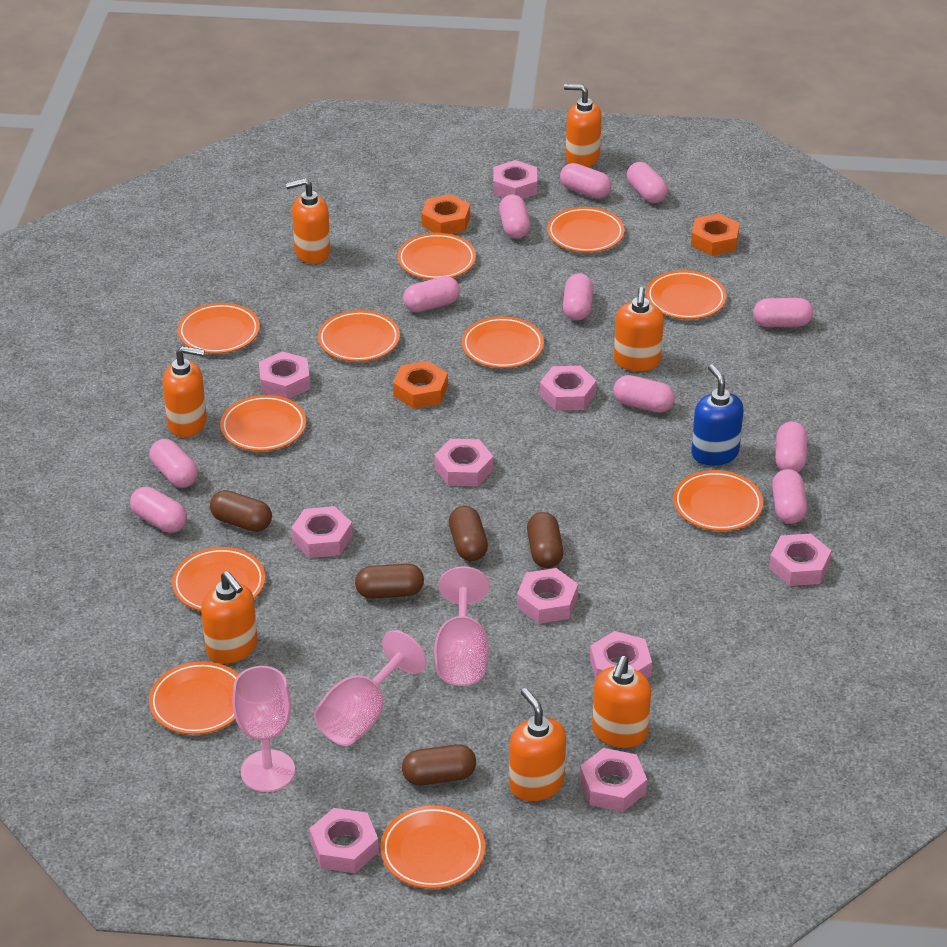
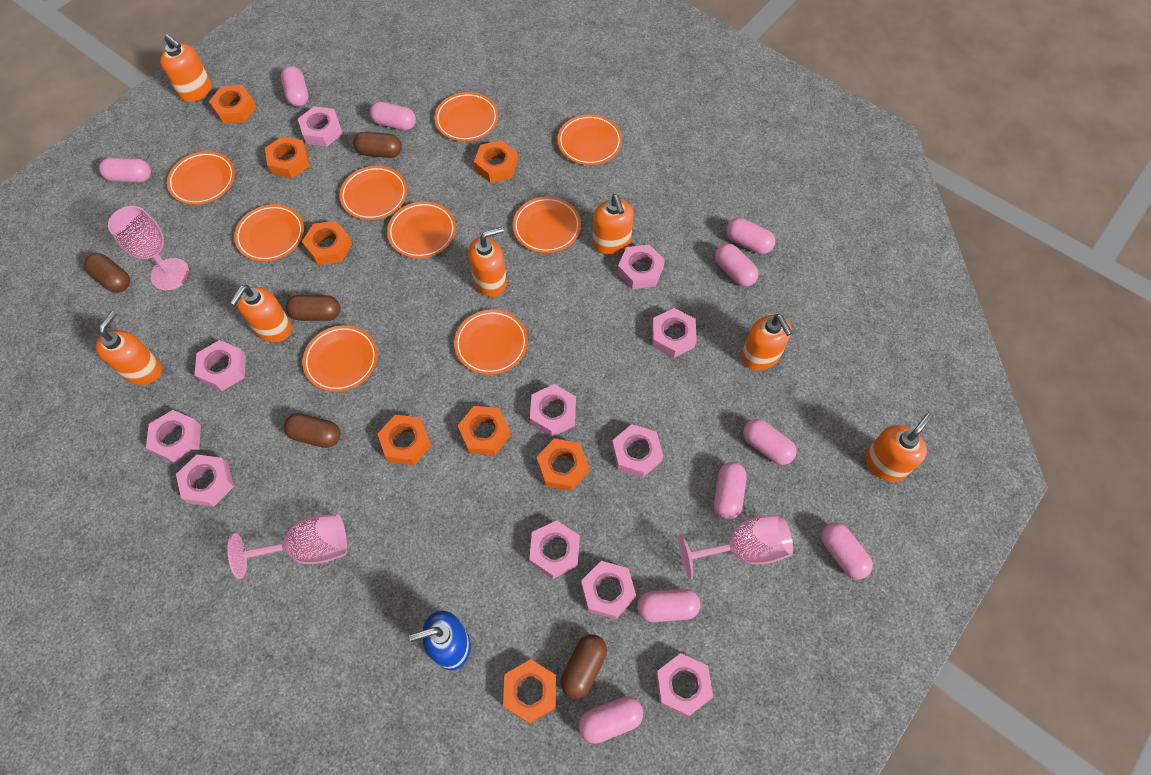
orange nut: 3 -> 8
orange plate: 11 -> 9
pink capsule: 11 -> 10
pink nut: 10 -> 11

